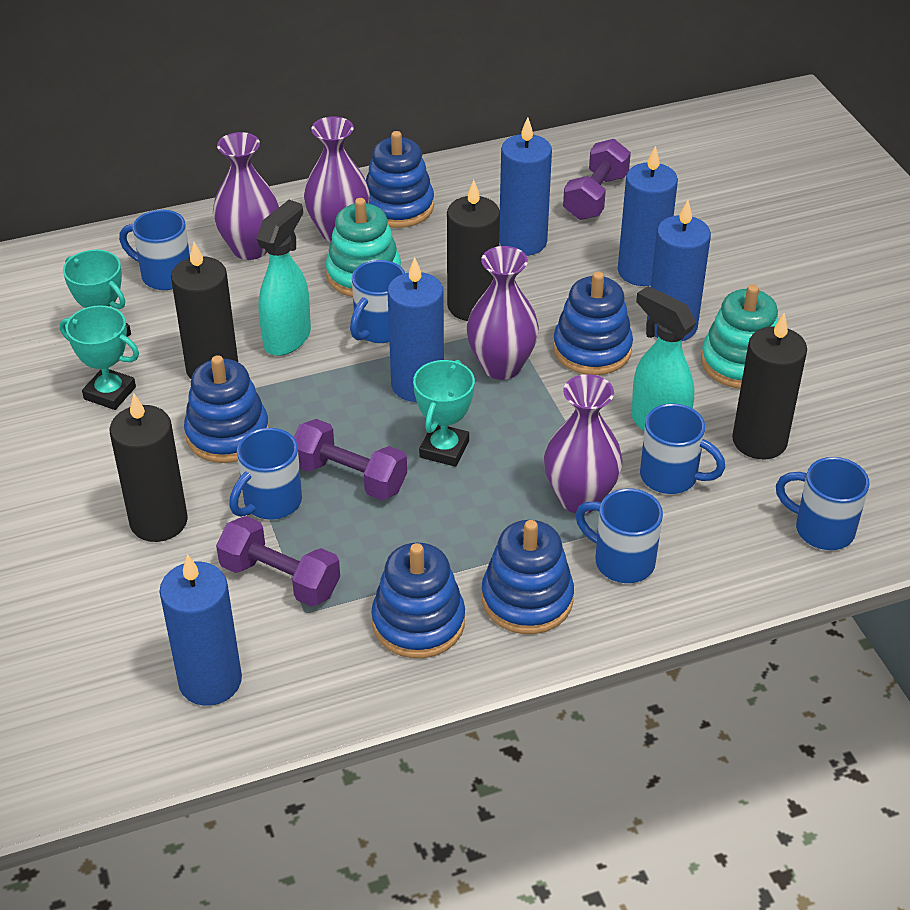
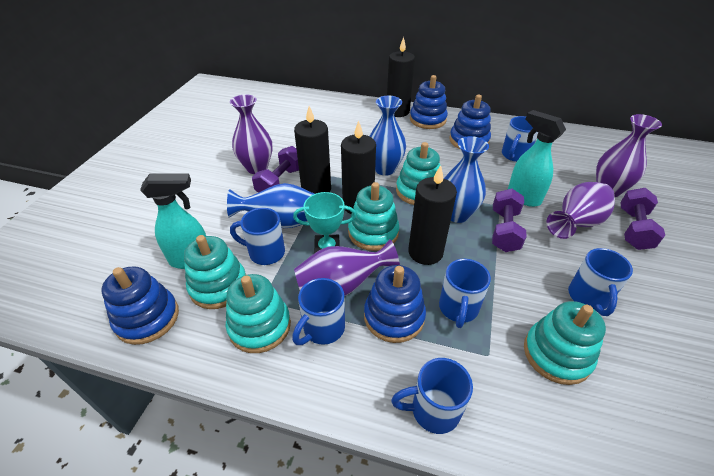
blue candle: 5 -> 0
blue stacking toy: 5 -> 4
blue vase: 0 -> 3
turquoise stacking toy: 2 -> 5
turquoise trophy: 3 -> 1

